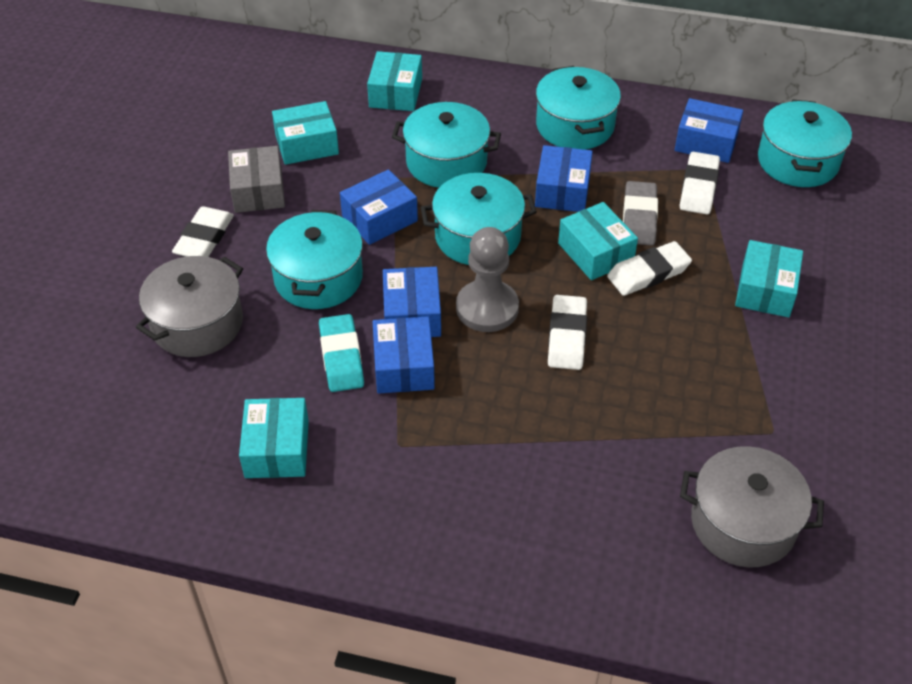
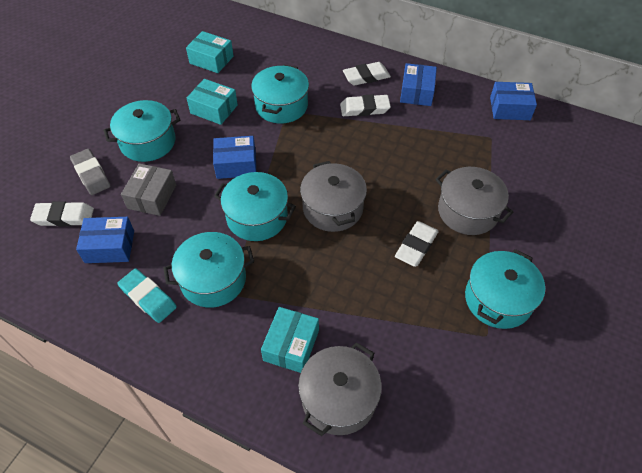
blue box: 5 -> 4
grey pawn: 1 -> 0
grey pot: 2 -> 3
turquoise box: 5 -> 3

